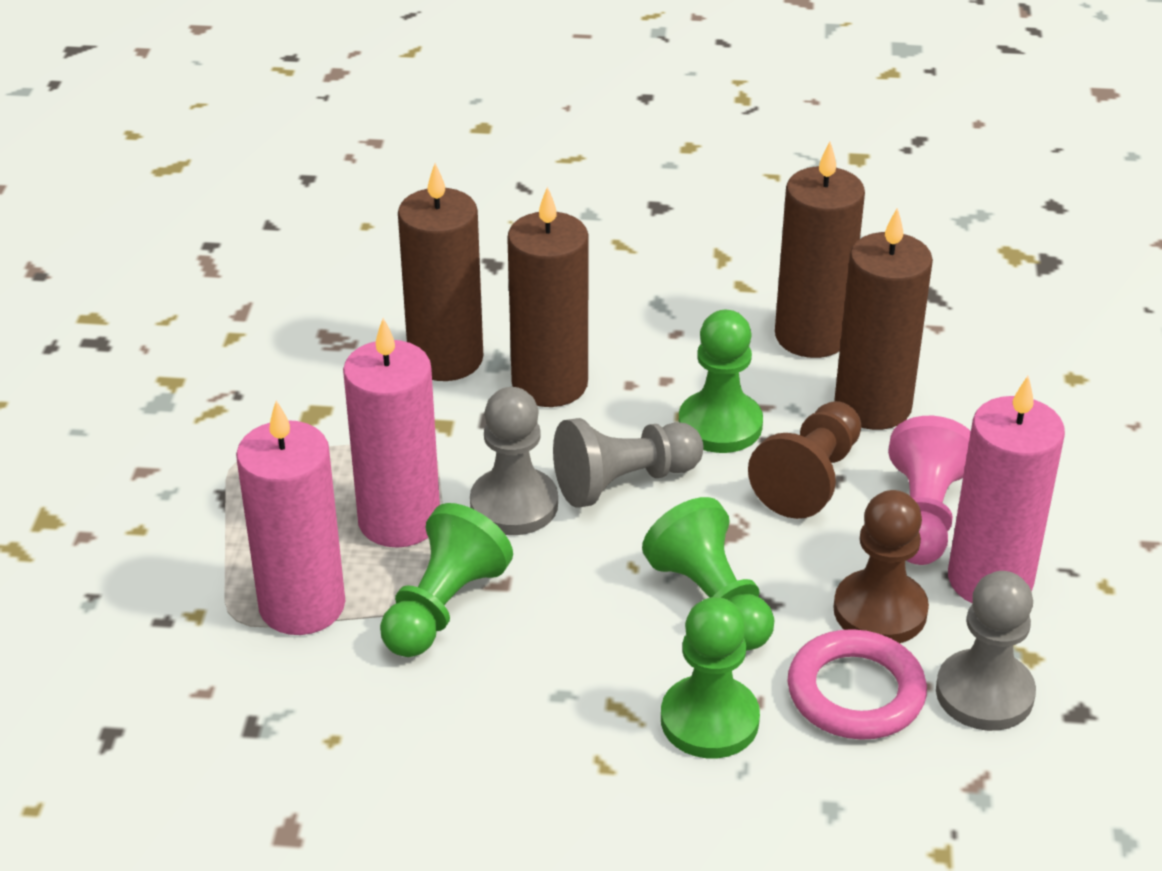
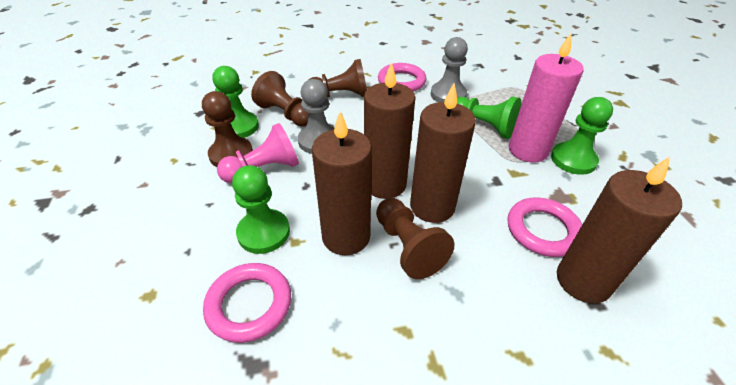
brown pawn: 2 -> 4
grey pawn: 3 -> 2
pink candle: 3 -> 1
pink ring: 1 -> 3

